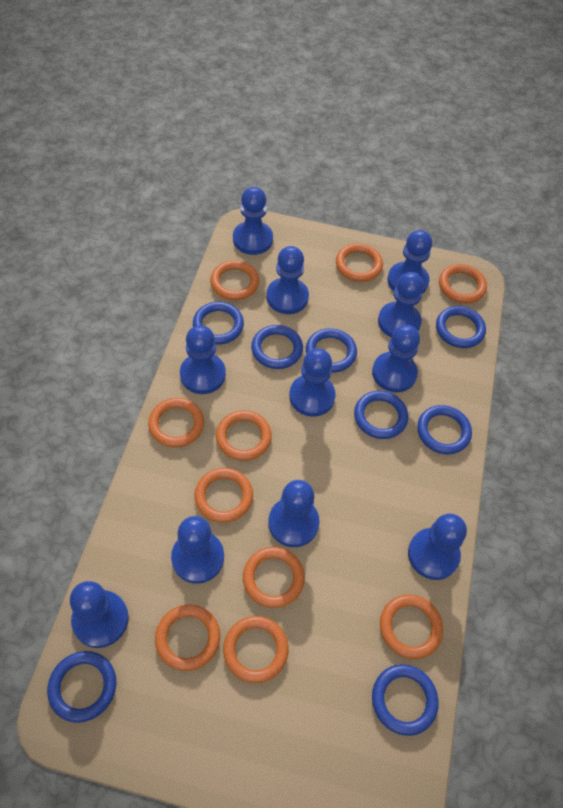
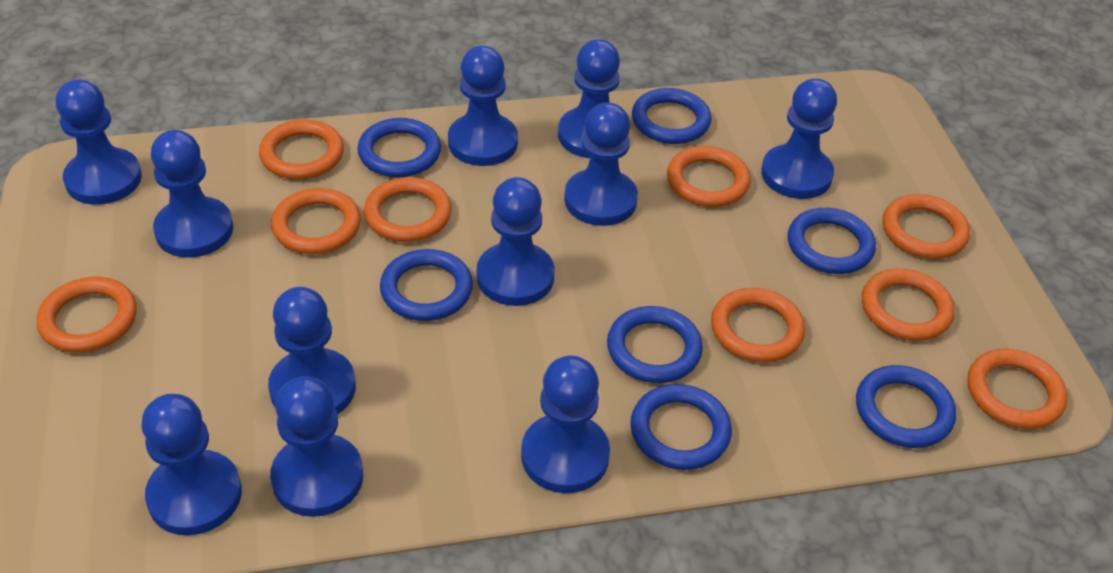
blue ring: 8 -> 7
orange ring: 10 -> 9

